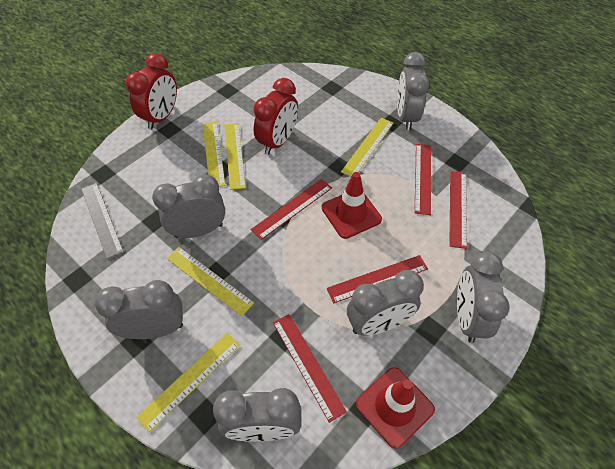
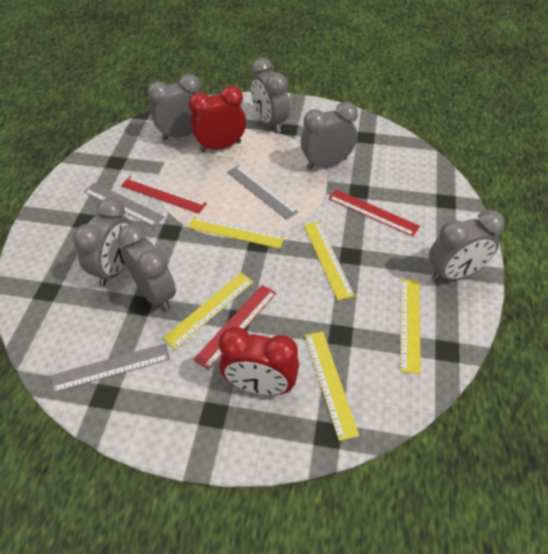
grey ruler: 1 -> 3
red ruler: 5 -> 3
red traffic cone: 2 -> 0

